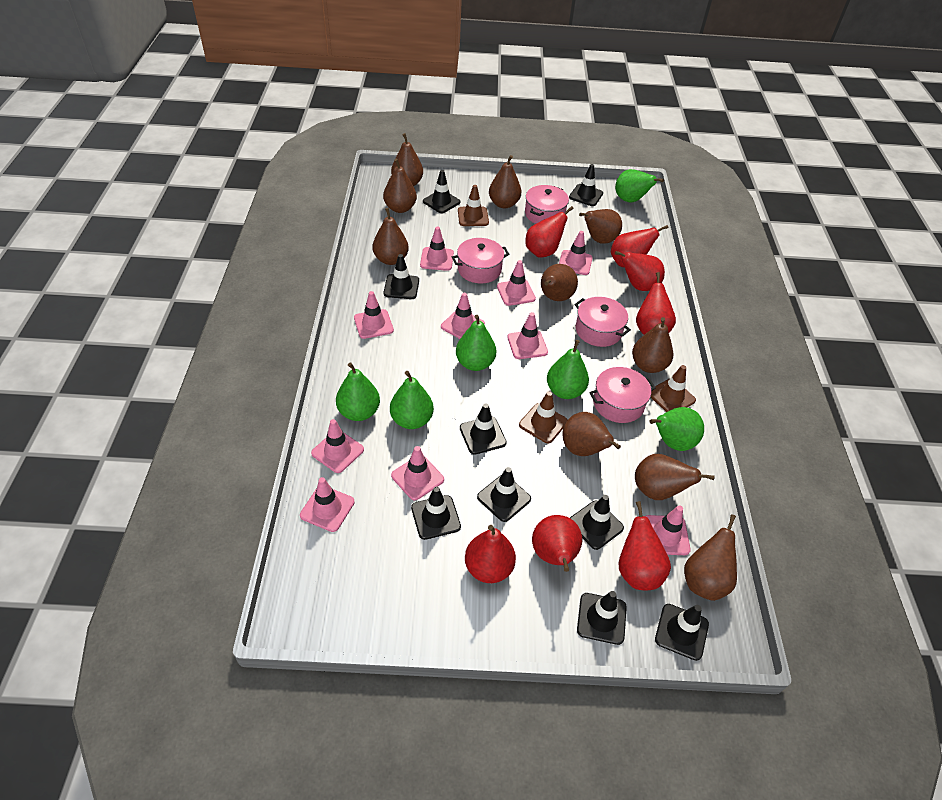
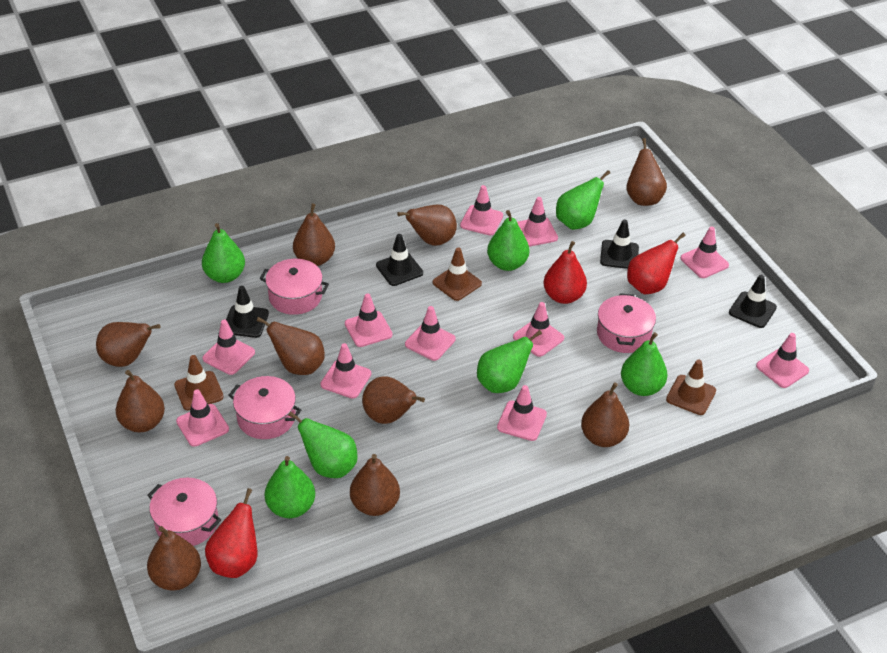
black traffic cone: 9 -> 4
green pear: 6 -> 7
pink traffic cone: 10 -> 11
red pear: 7 -> 3

